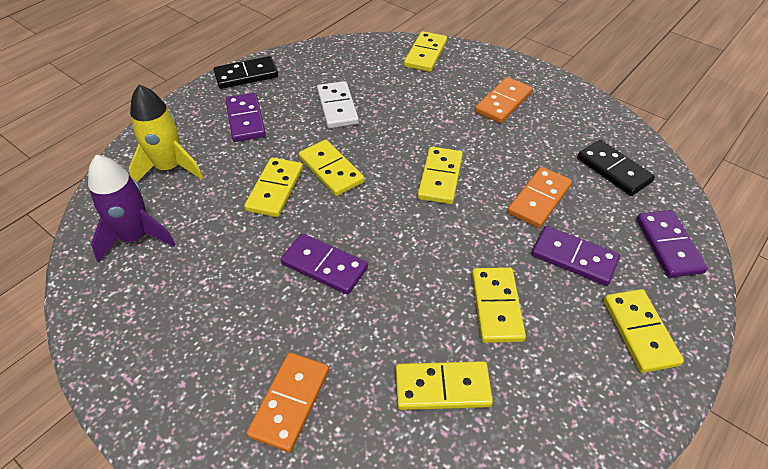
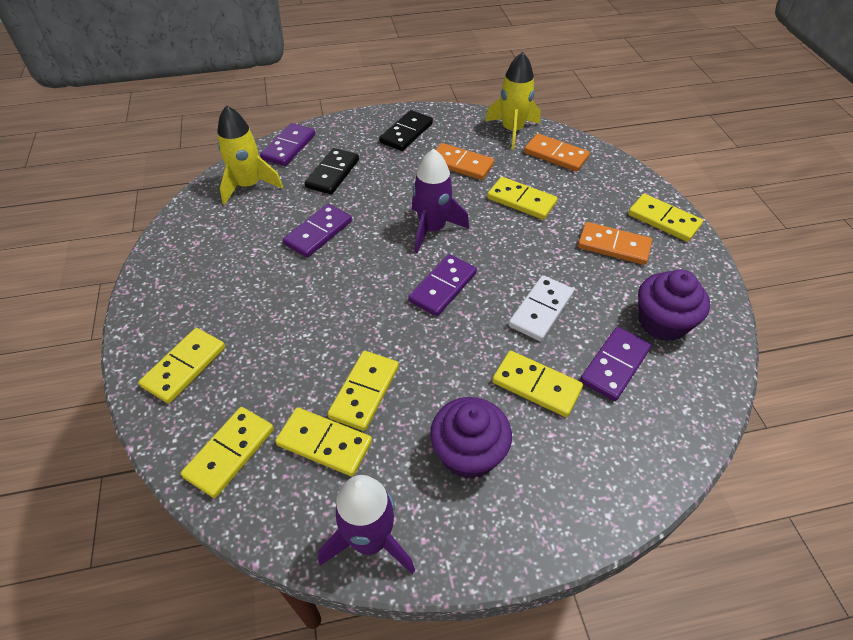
purple cupcake: 0 -> 2
purple rocket: 1 -> 2
yellow rocket: 1 -> 2

